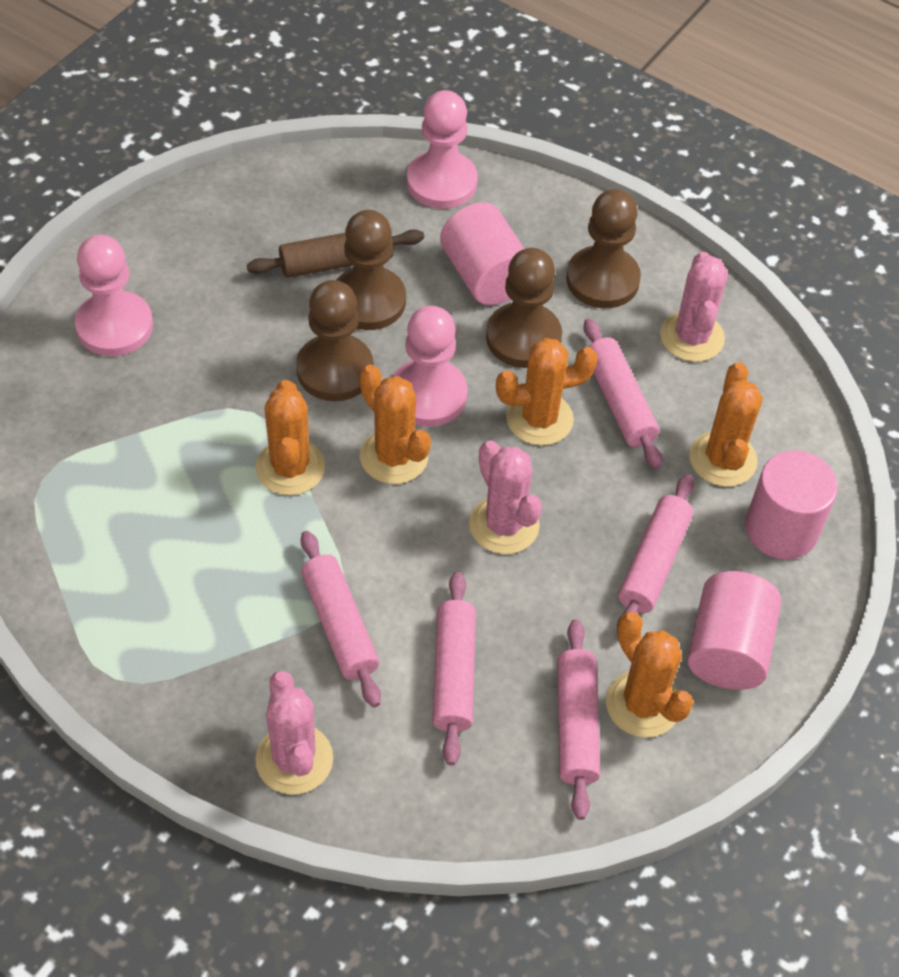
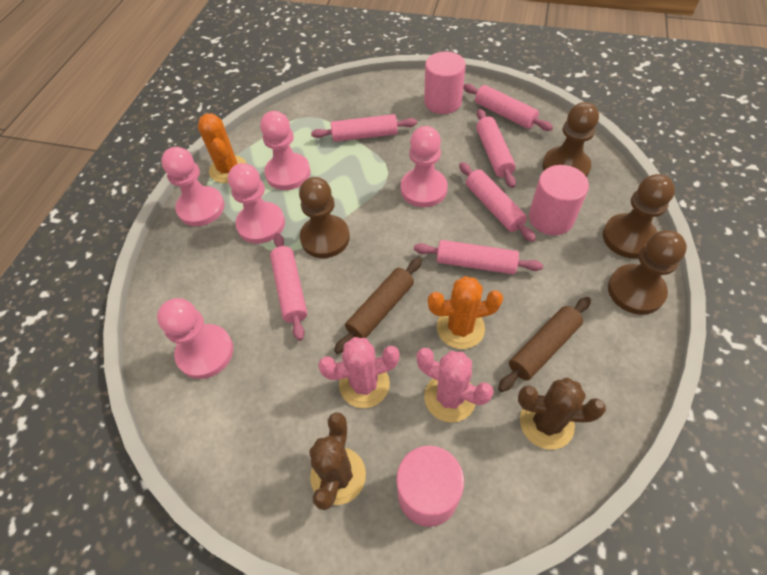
brown cactus: 0 -> 2
brown rolling pin: 1 -> 2
orange cactus: 5 -> 2
pink cactus: 3 -> 2
pink pawn: 3 -> 5
pink rolling pin: 5 -> 6

